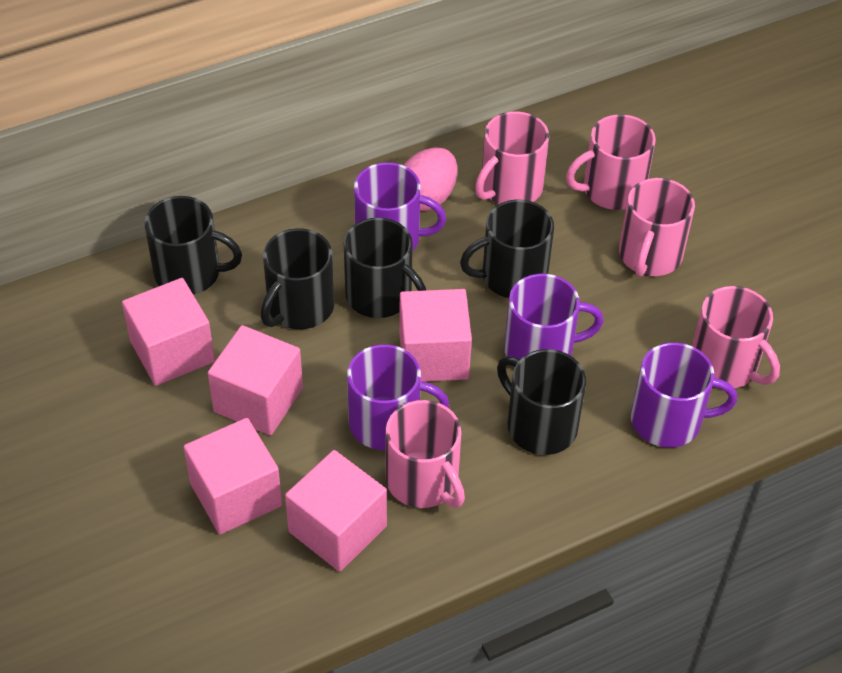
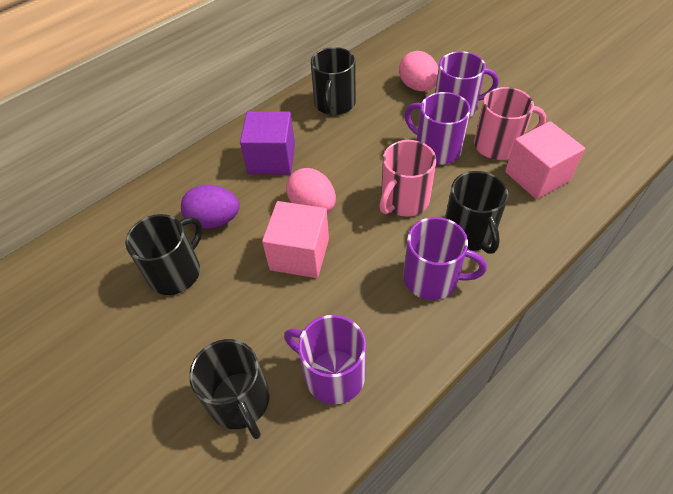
black mug: 5 -> 4
pink cube: 5 -> 2
pink egg: 1 -> 2
pink mug: 5 -> 2
purple cube: 0 -> 1
purple egg: 0 -> 1

